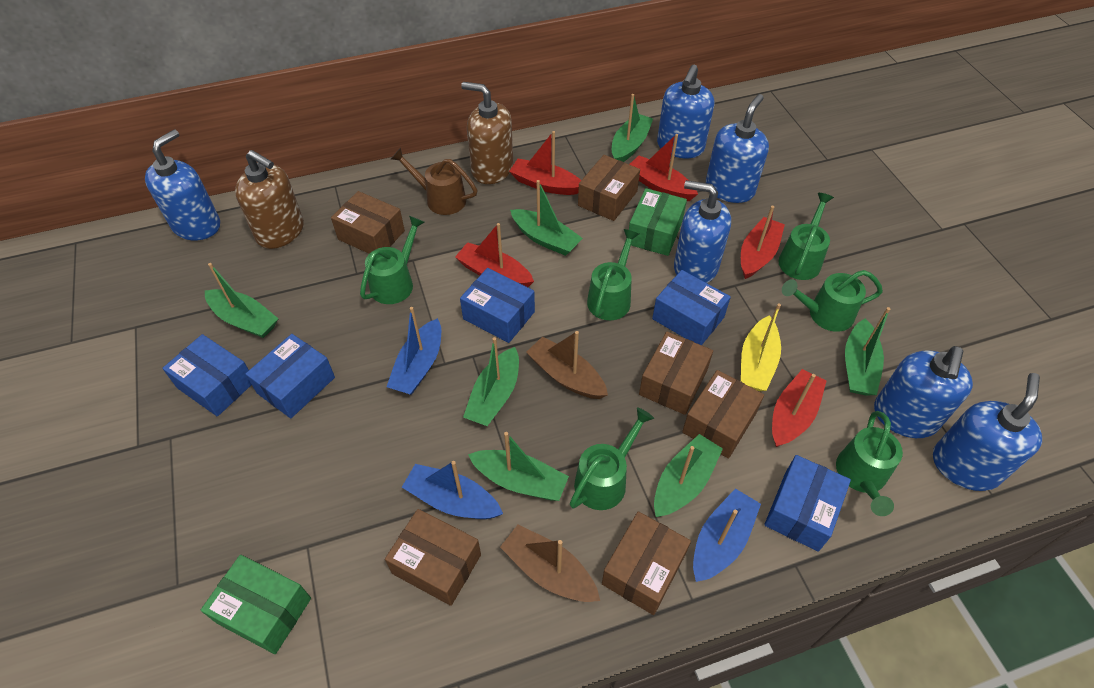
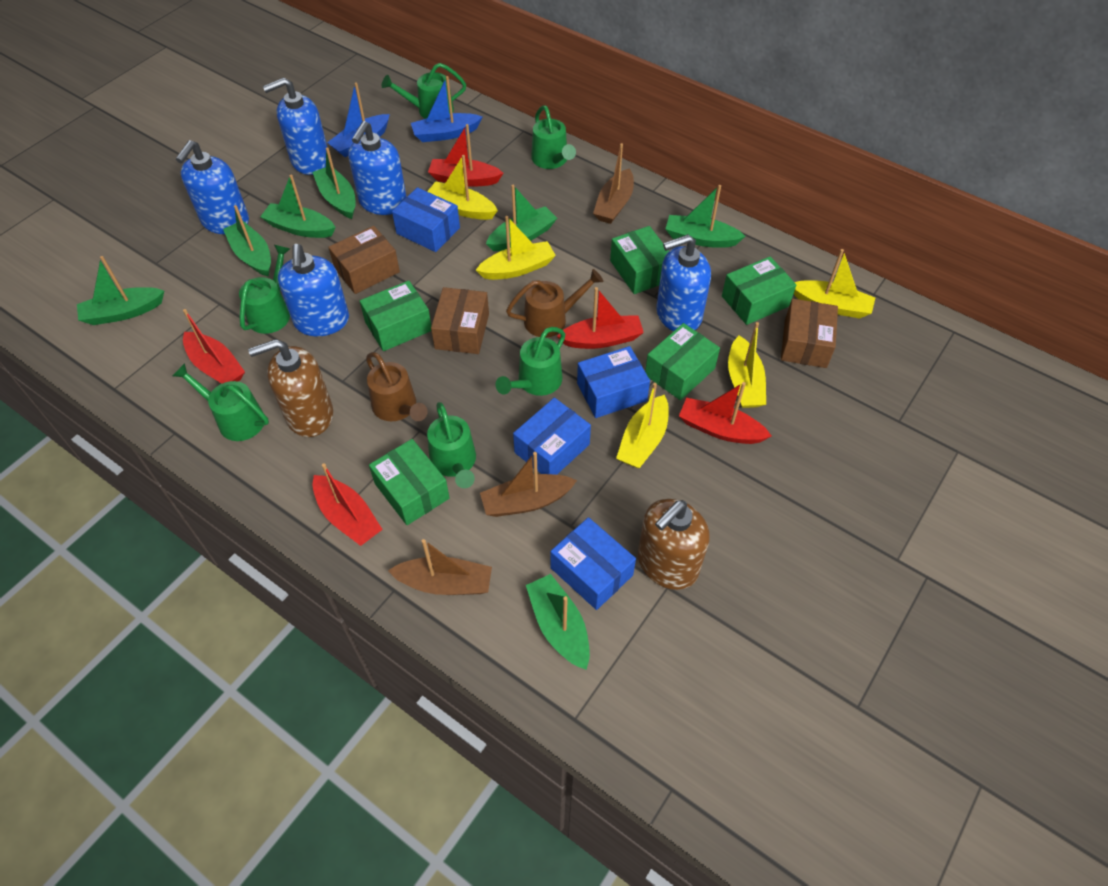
blue boat: 3 -> 2
blue box: 5 -> 4
blue soap dispenser: 6 -> 5
brown boat: 2 -> 3
brown box: 6 -> 3
brown watering can: 1 -> 2
green box: 2 -> 5
yellow boat: 1 -> 5

